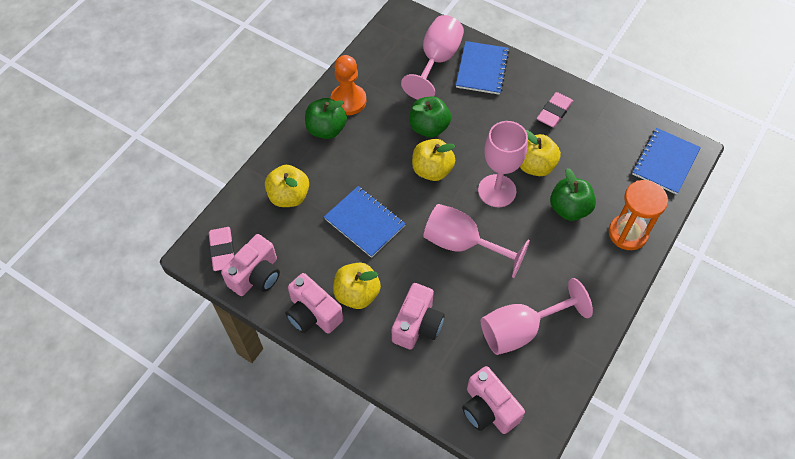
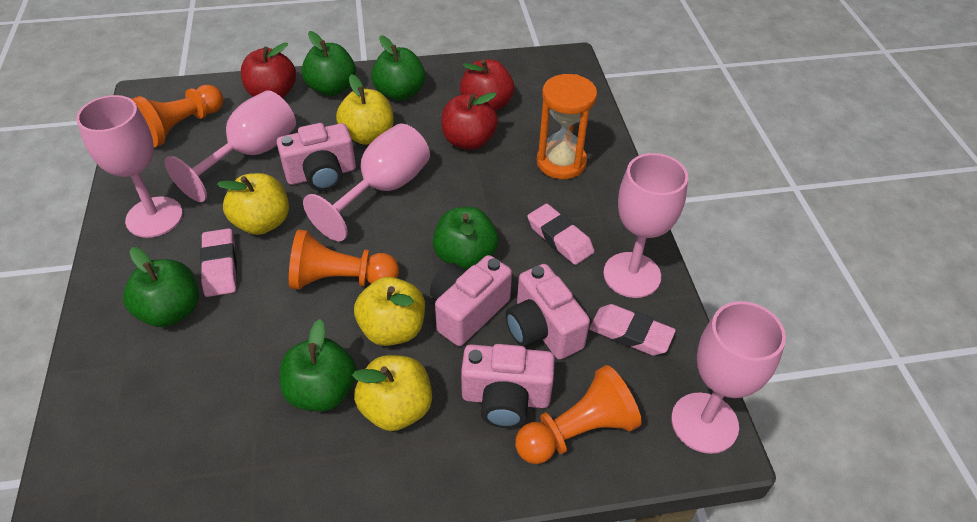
blue notebook: 3 -> 0
green apple: 3 -> 5
orange pawn: 1 -> 3
pink eraser: 2 -> 3
pink goblet: 4 -> 5
red apple: 0 -> 3

